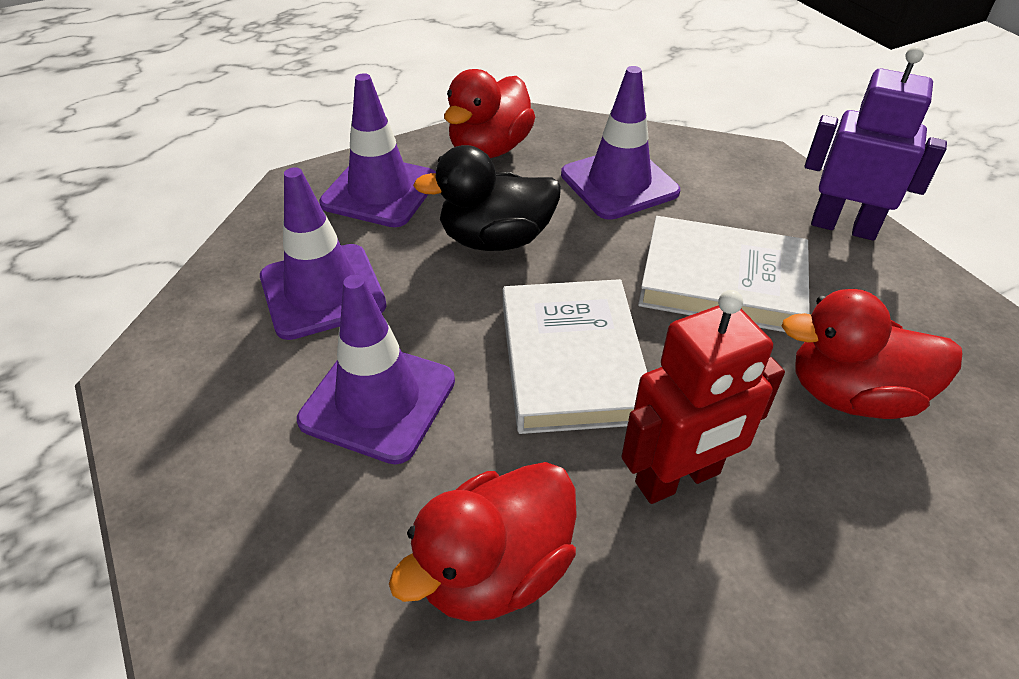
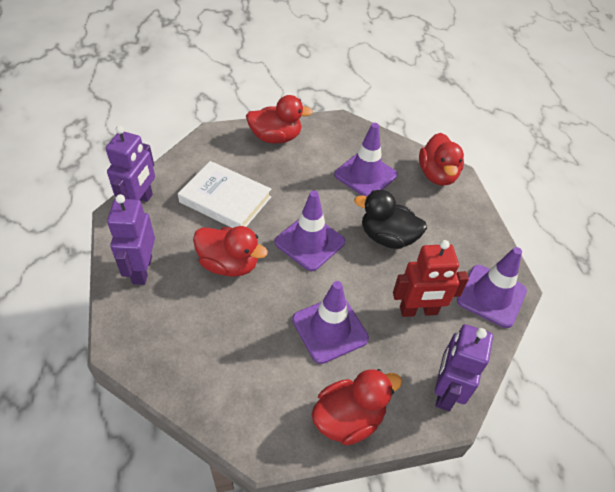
purple robot: 1 -> 3
red duck: 3 -> 4
white book: 2 -> 1

